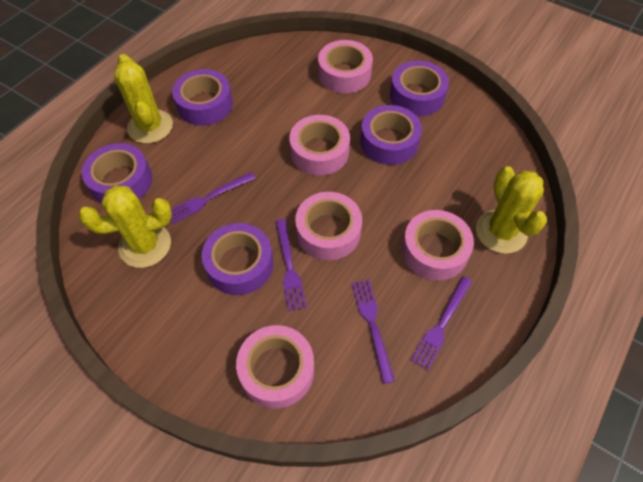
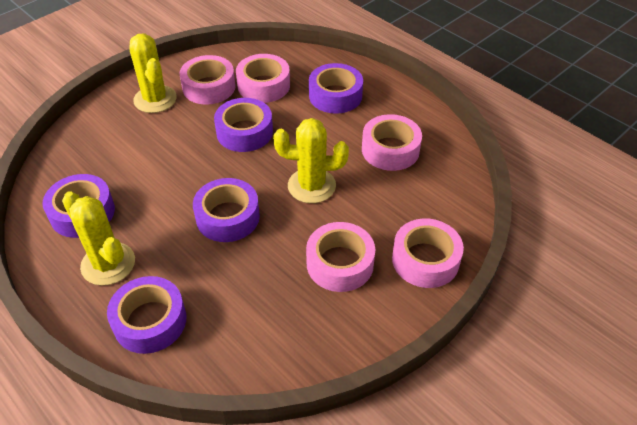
purple fork: 4 -> 0

